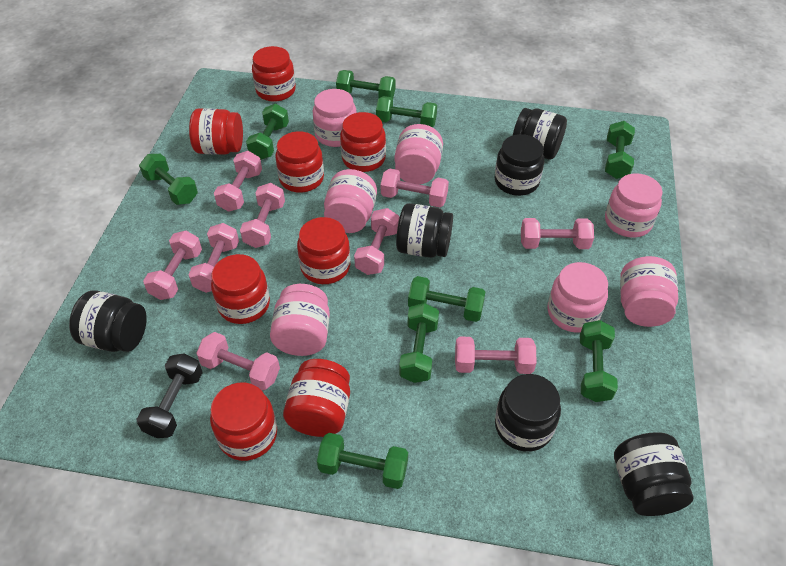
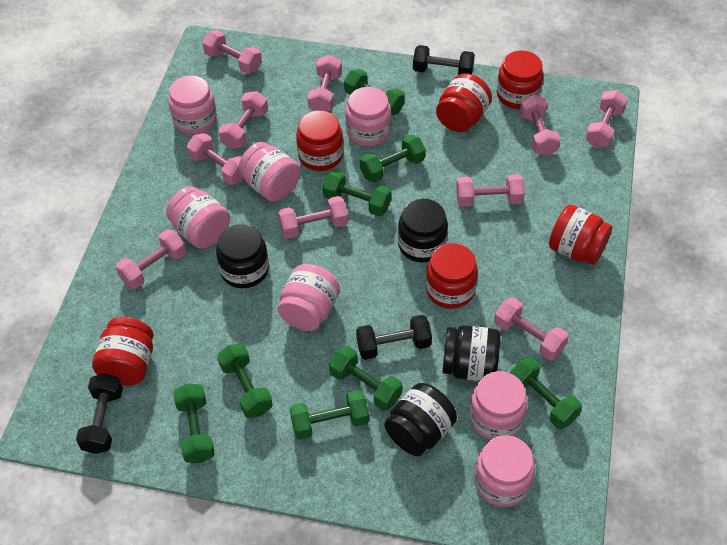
black dumbbell: 1 -> 3
black jar: 6 -> 4
green dumbbell: 9 -> 8
pink dumbbell: 9 -> 10
red jar: 8 -> 6

